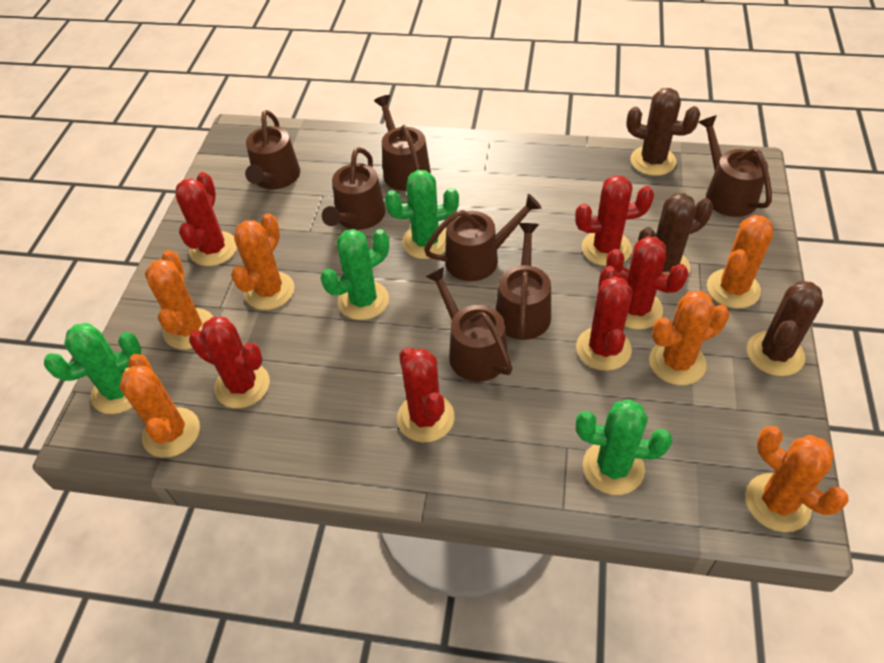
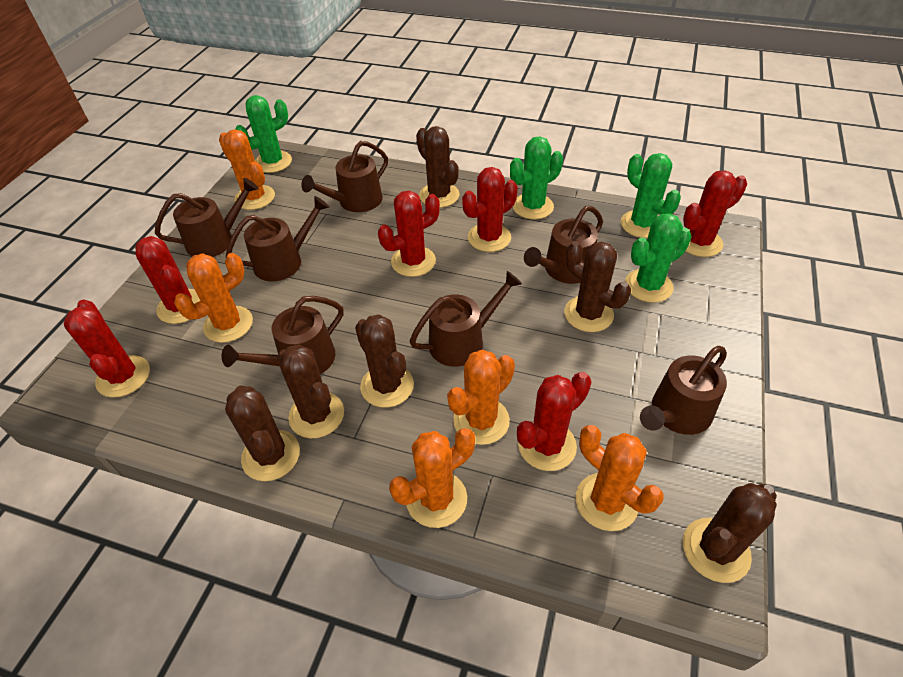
brown cactus: 3 -> 6
orange cactus: 6 -> 5

